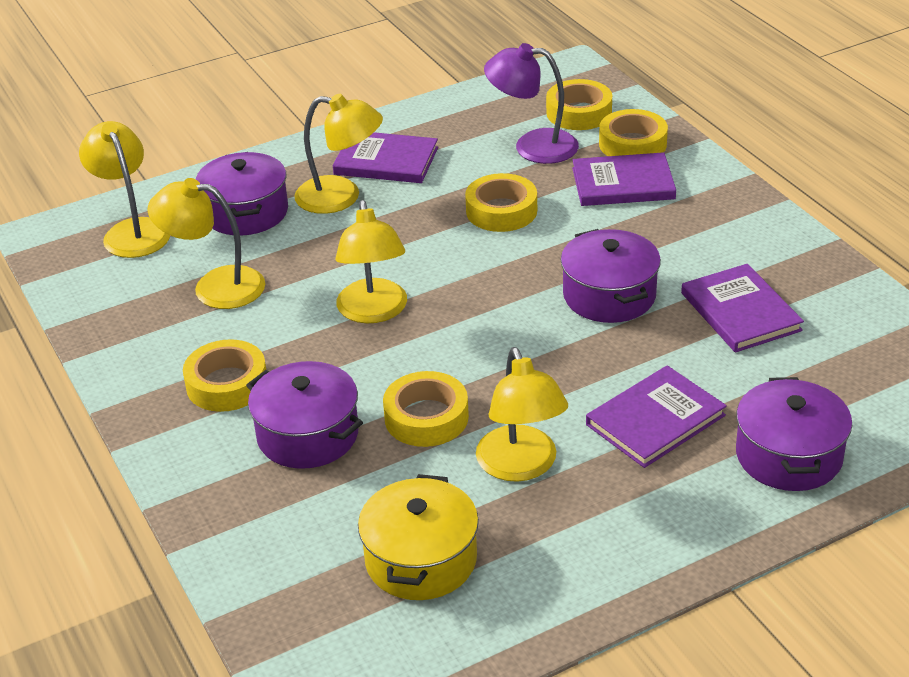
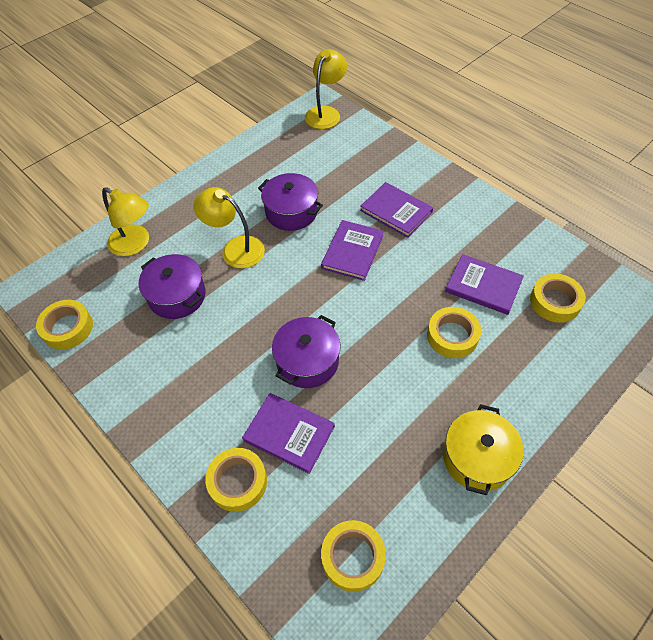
purple lamp: 1 -> 0
purple pot: 4 -> 3
yellow lamp: 5 -> 3

